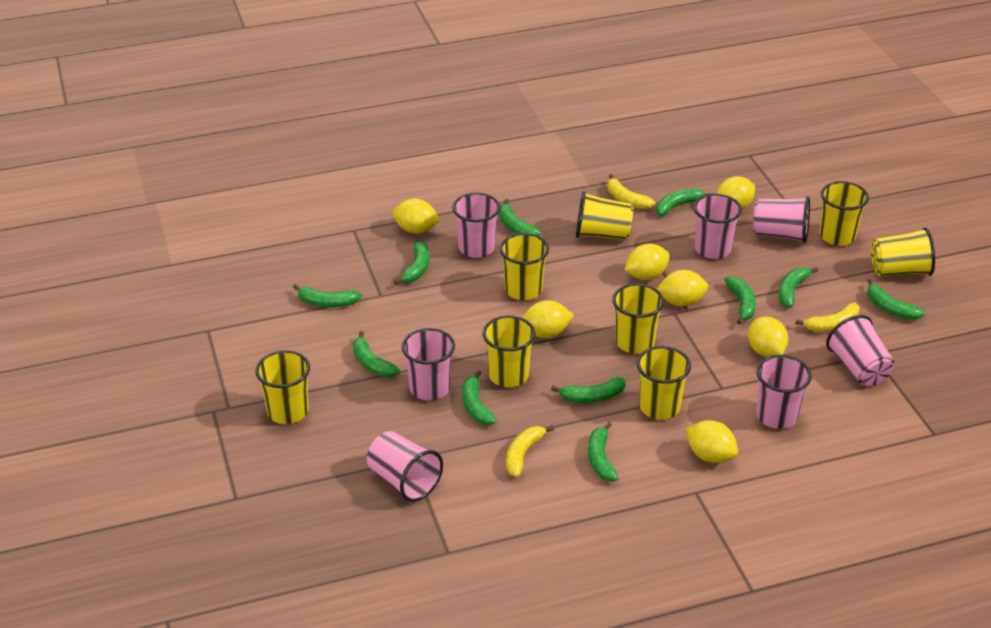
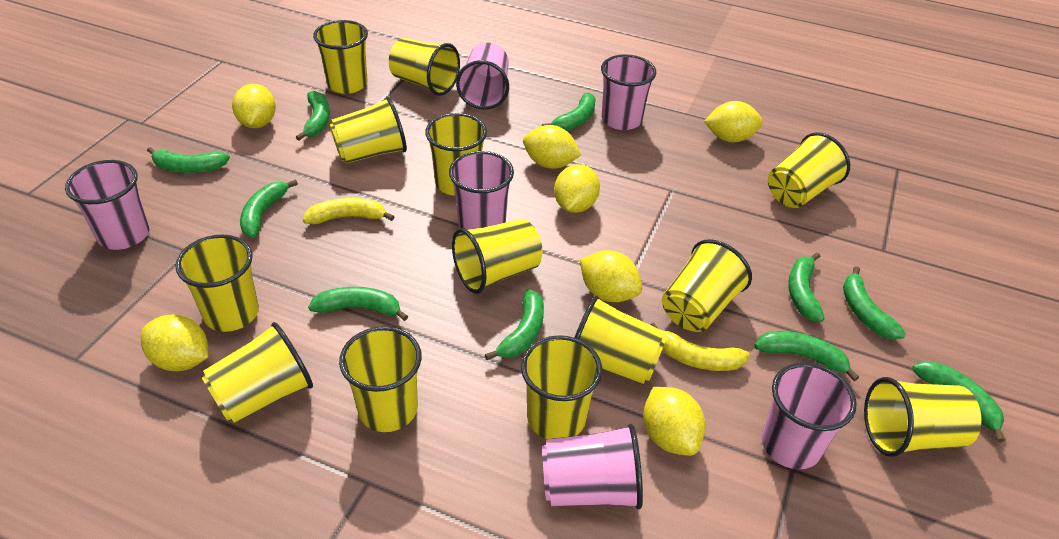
green banana: 11 -> 10
pink cup: 7 -> 6
yellow banana: 3 -> 2
yellow cup: 8 -> 13

